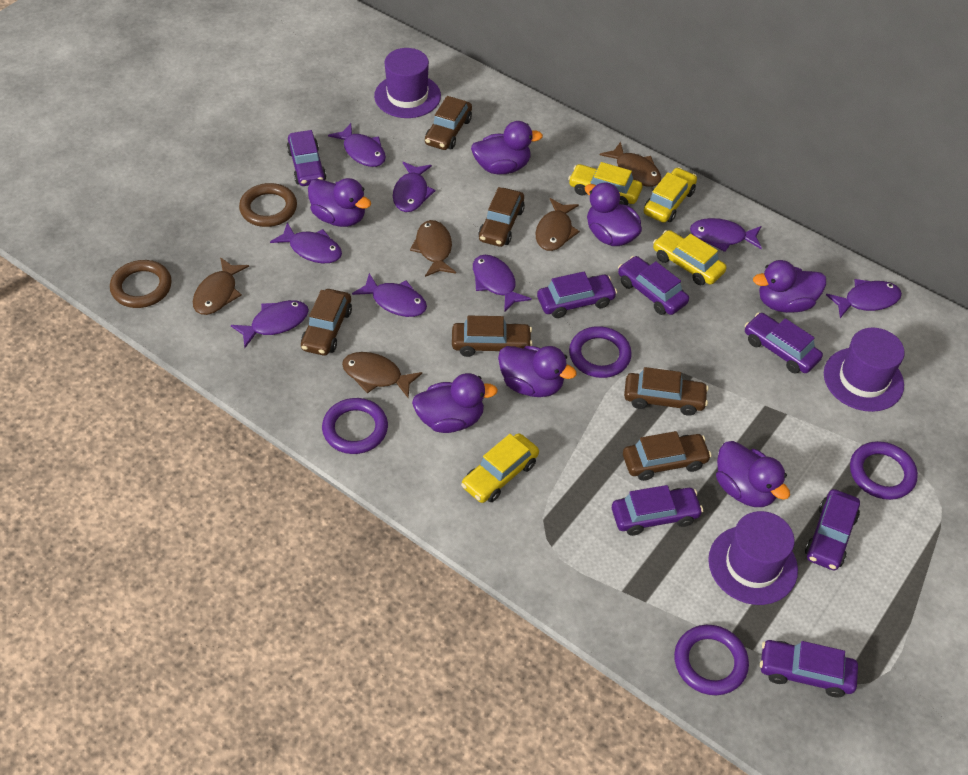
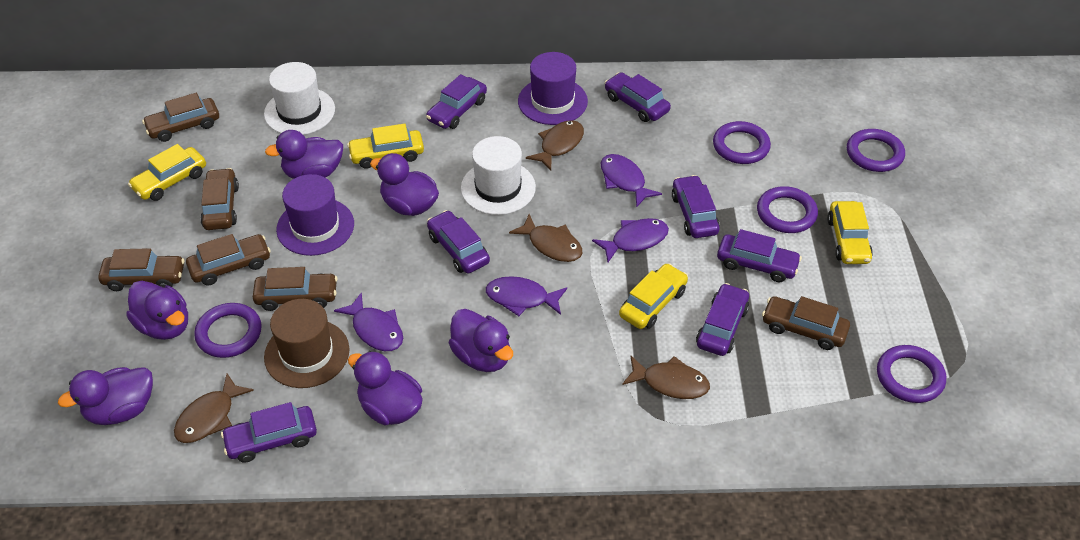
brown fish: 5 -> 4
brown hat: 0 -> 1
brown ring: 2 -> 0
purple duck: 7 -> 6
purple fish: 8 -> 4
purple hat: 3 -> 2
purple ring: 4 -> 5
white hat: 0 -> 2

